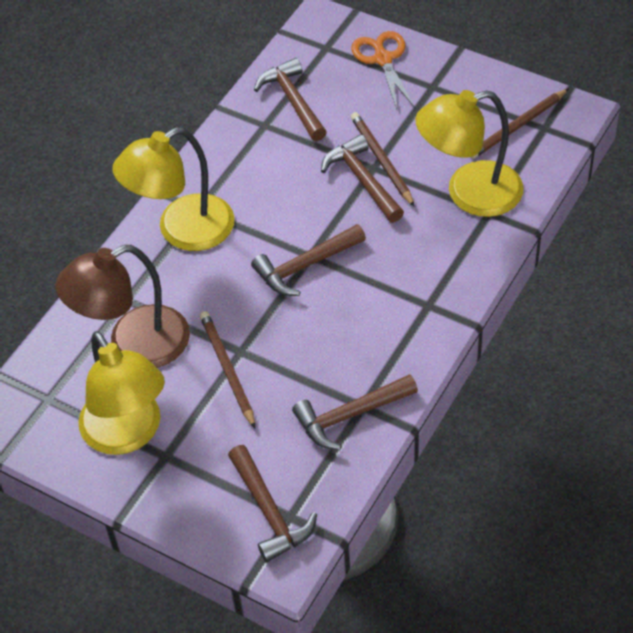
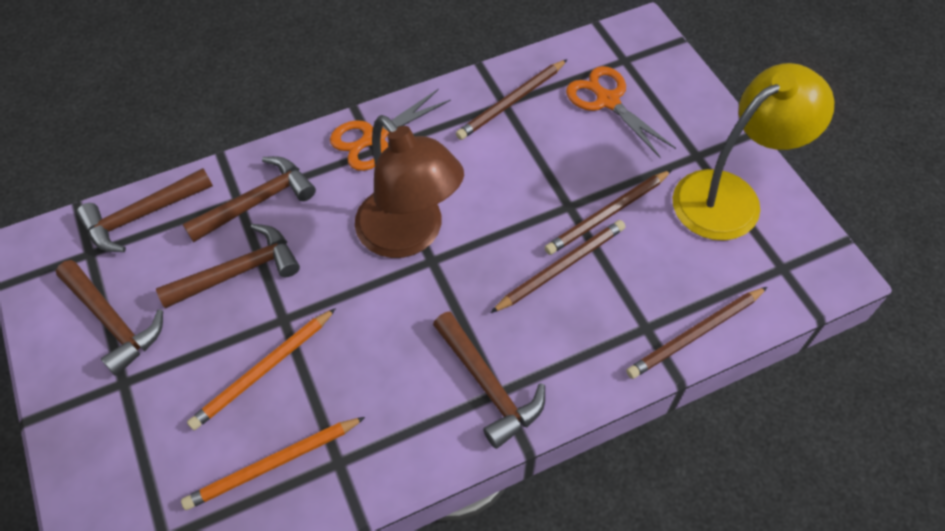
brown pencil: 3 -> 4
orange pencil: 0 -> 2
orange scissors: 1 -> 2
yellow lamp: 3 -> 1

